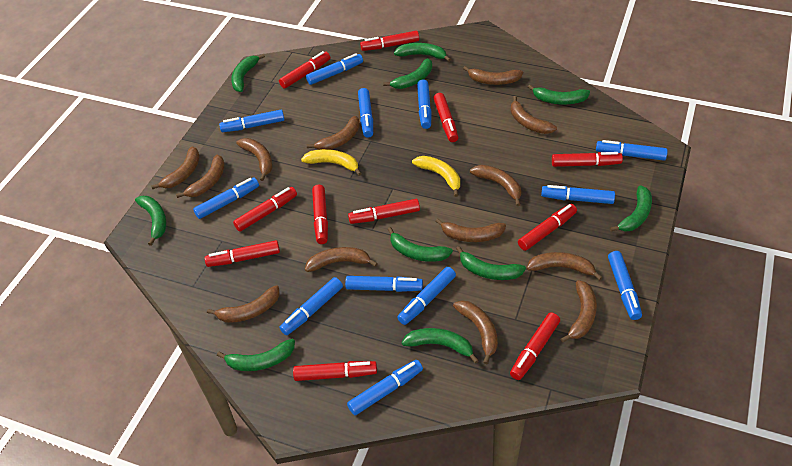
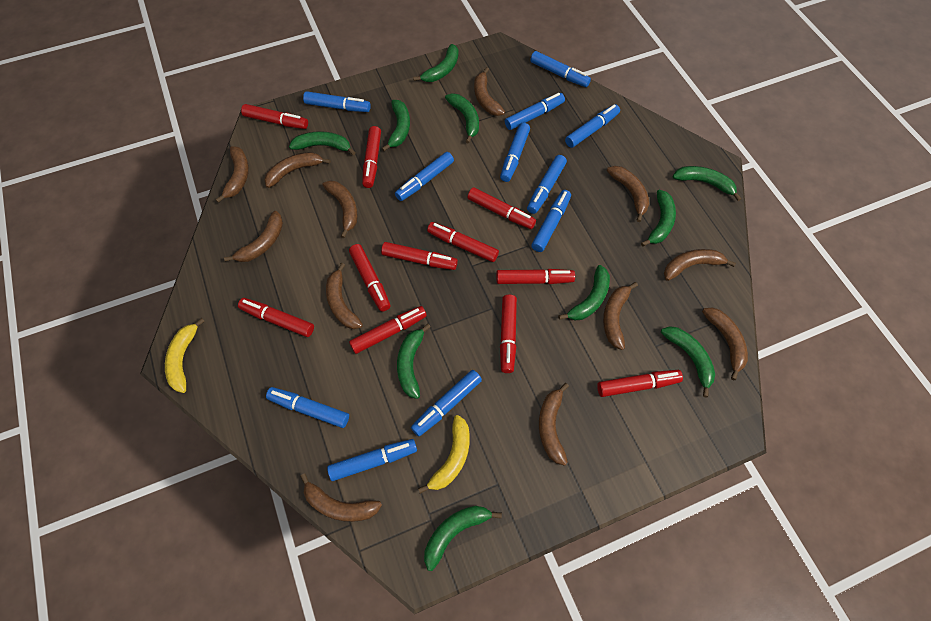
blue marker: 12 -> 11
brown banana: 13 -> 12

